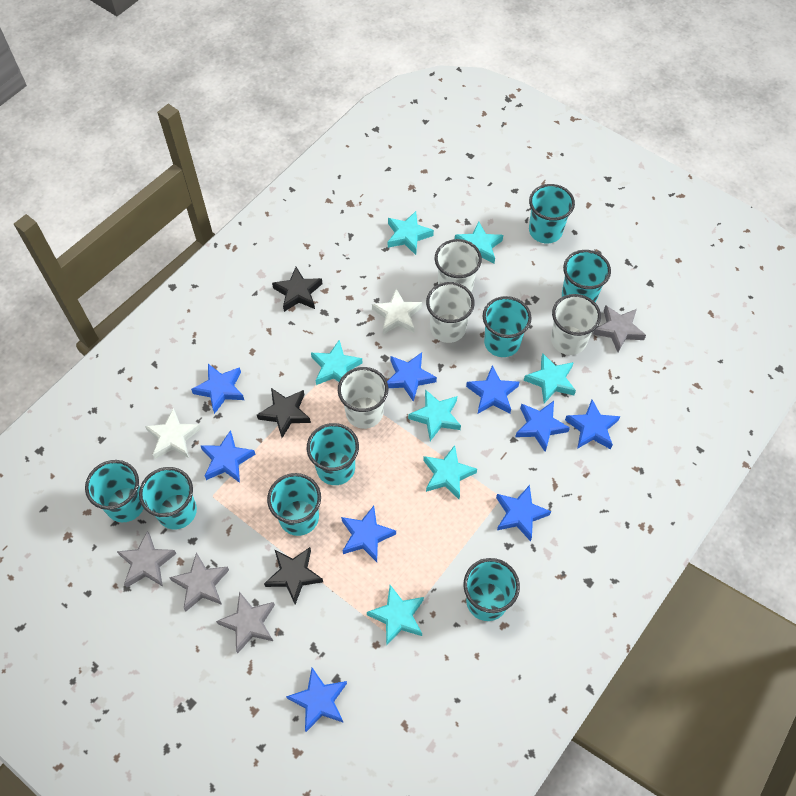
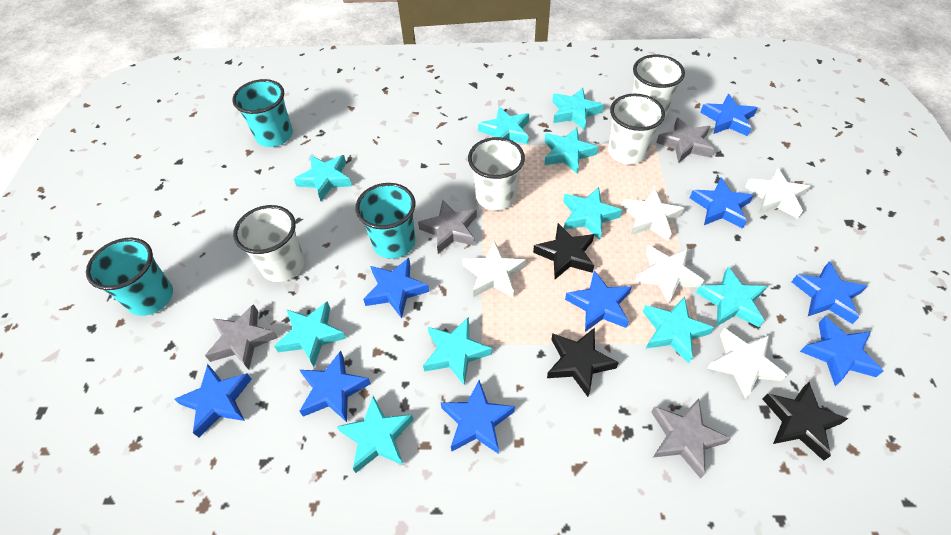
turquoise cup: 8 -> 3
turquoise star: 7 -> 10
white star: 2 -> 5

